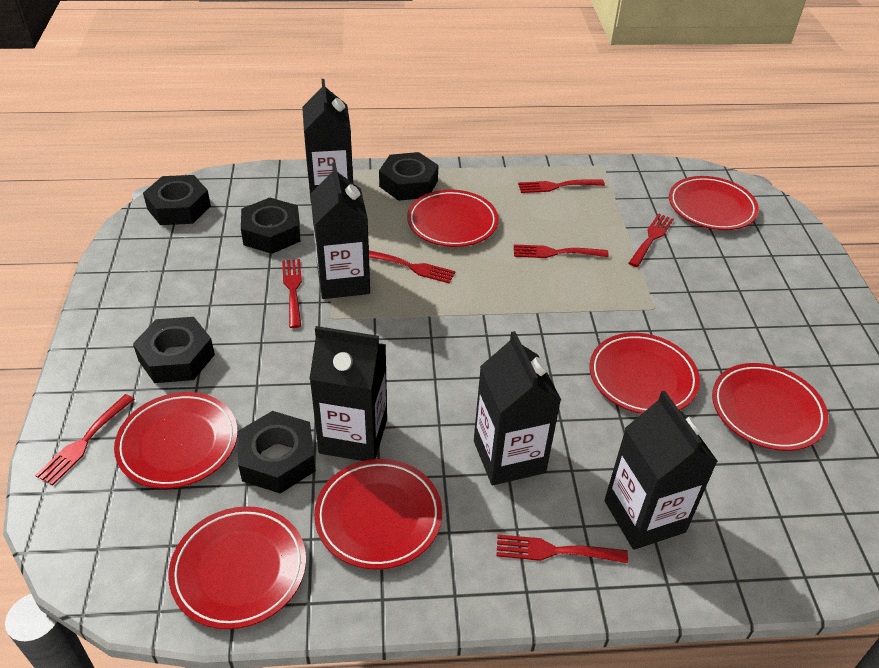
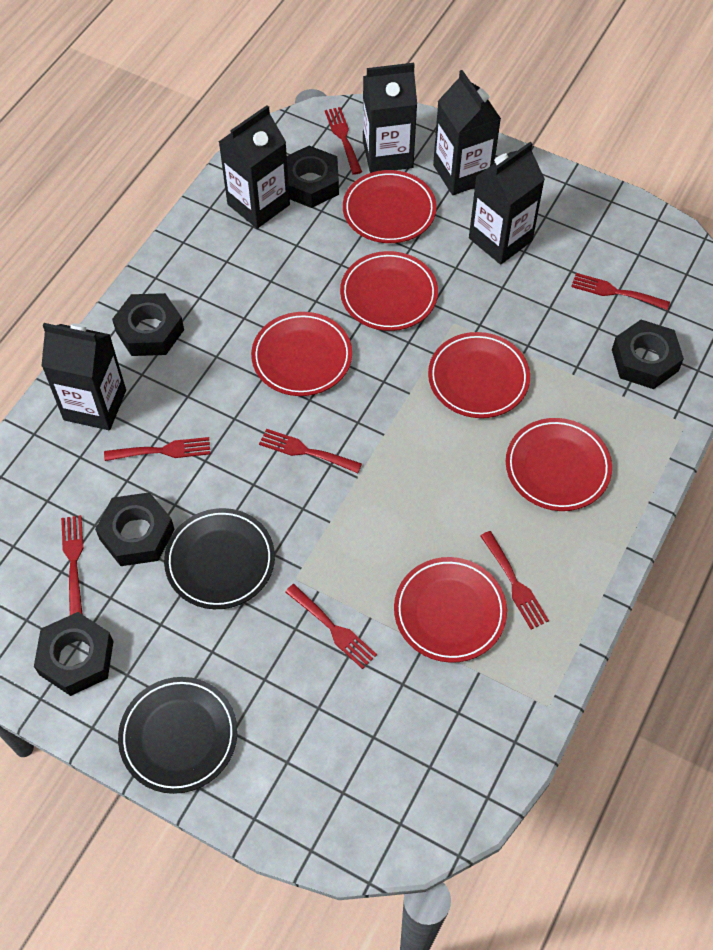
black plate: 0 -> 2
red plate: 7 -> 6

